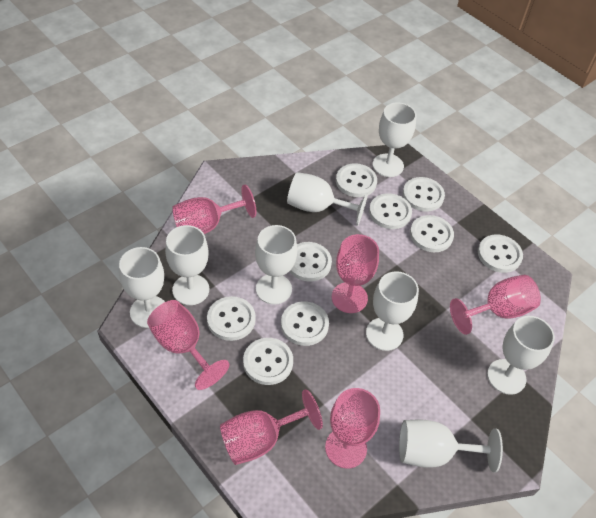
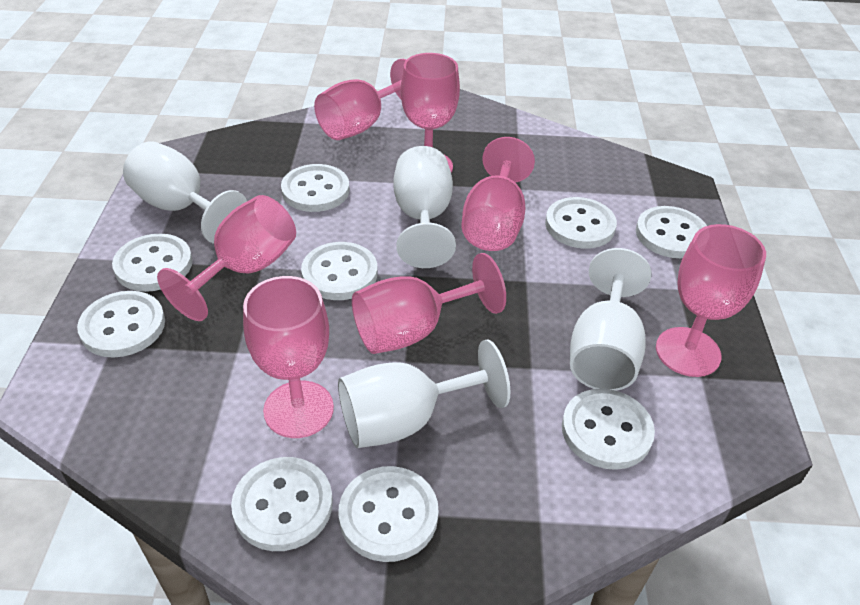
pink goblet: 6 -> 7
white goblet: 8 -> 4

